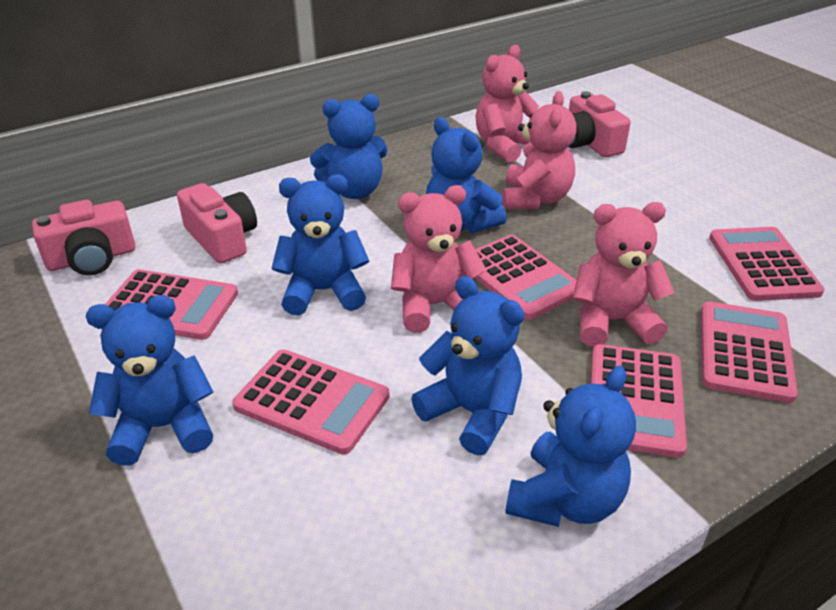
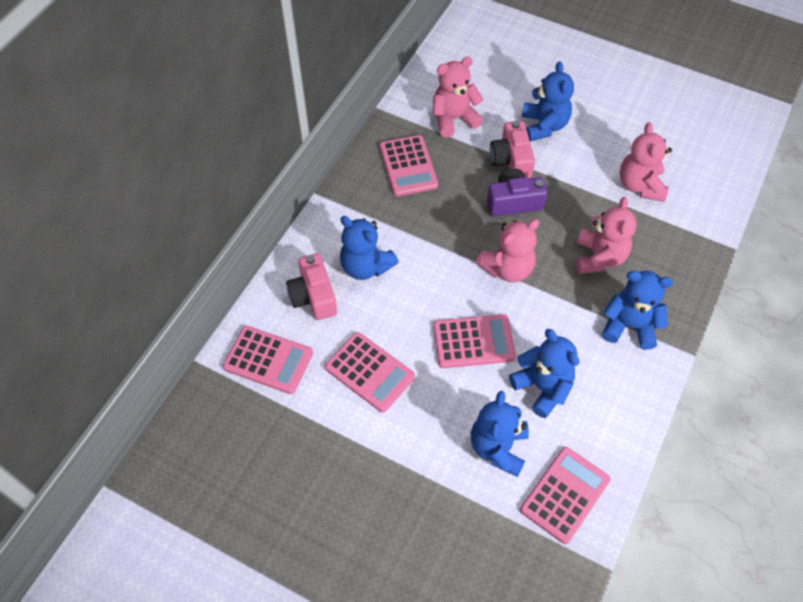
blue teddy bear: 6 -> 5
pink calculator: 6 -> 5
pink camera: 3 -> 2
purple camera: 0 -> 1

